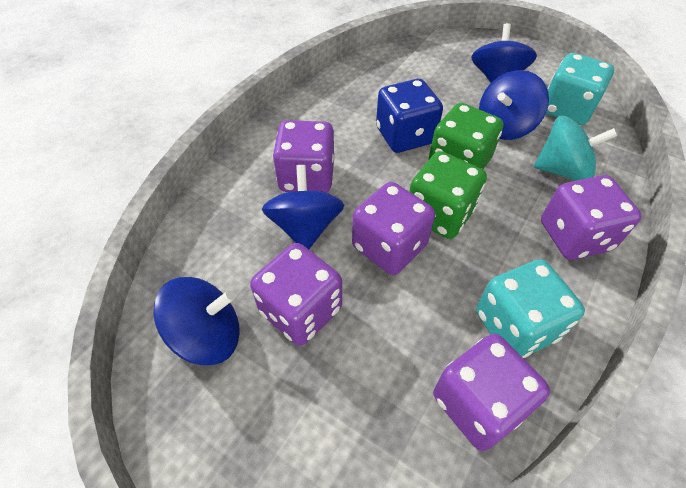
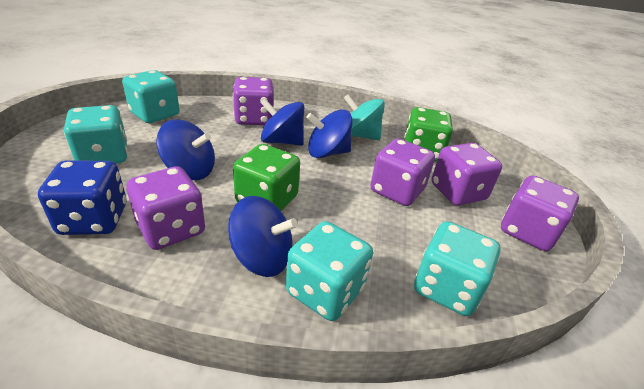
turquoise dice: 2 -> 4

